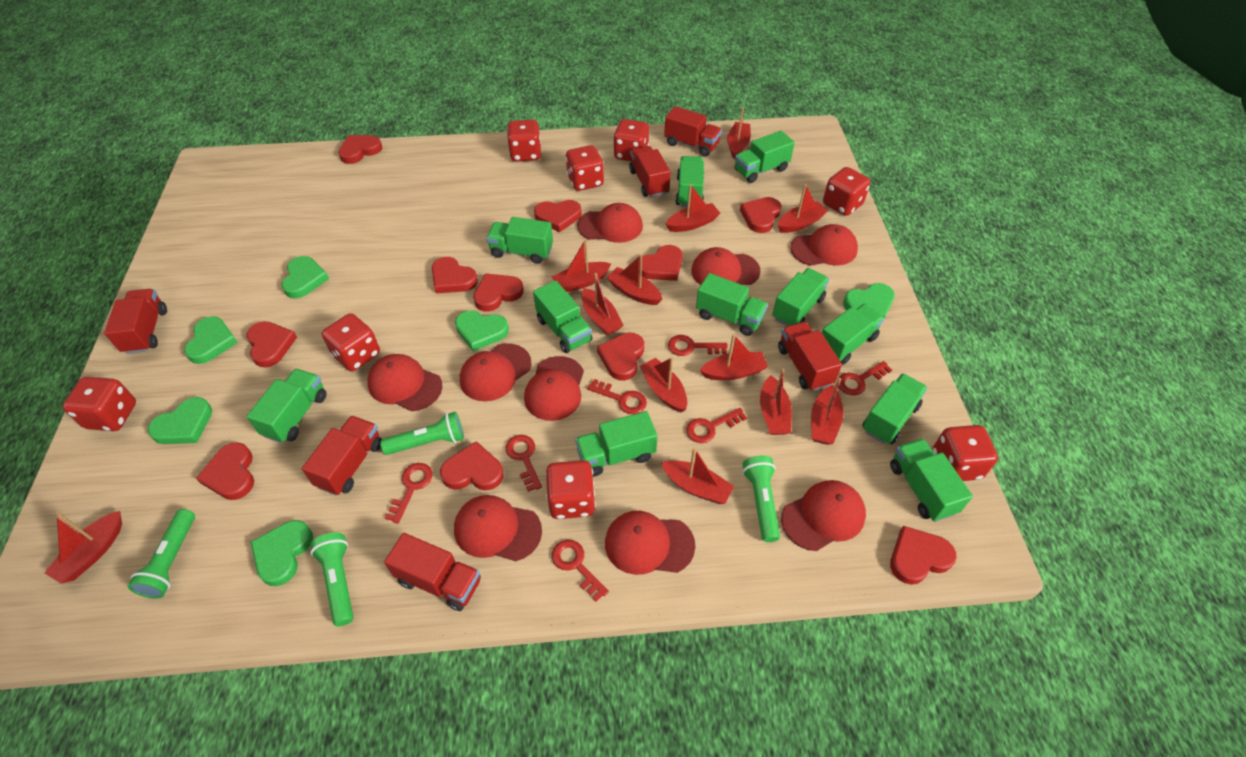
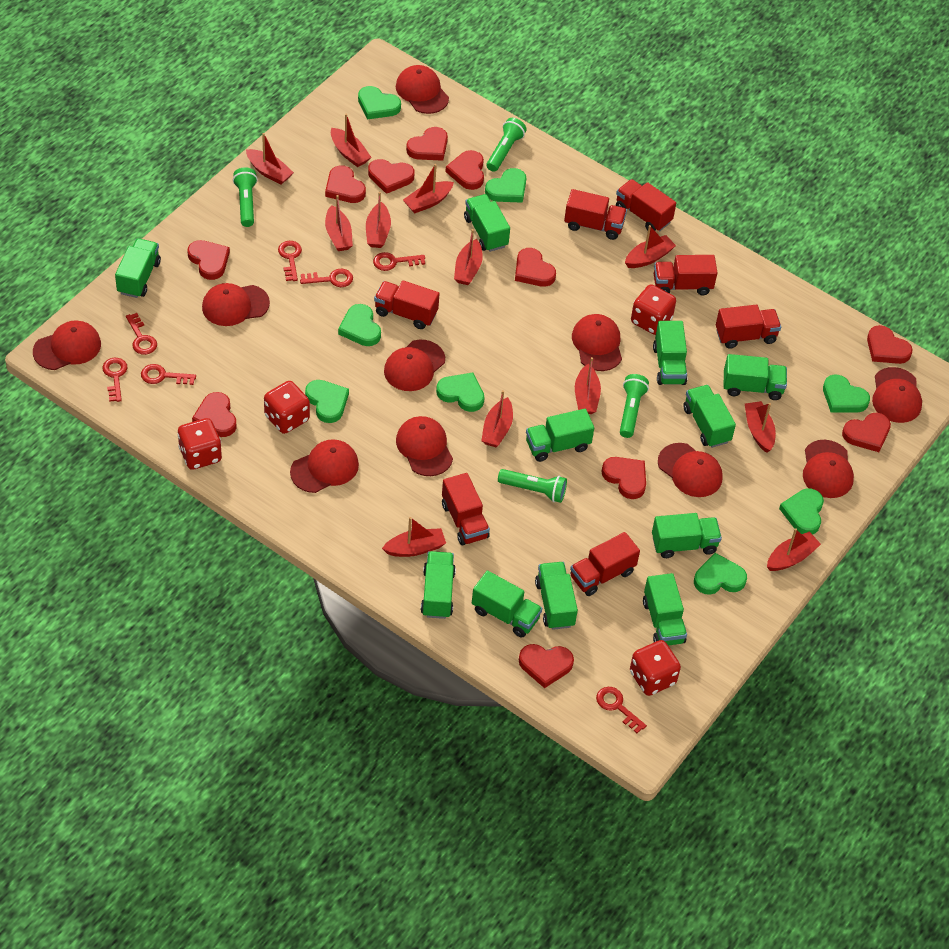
green heart: 6 -> 8
red cap: 9 -> 10
red dice: 8 -> 4
red truck: 6 -> 7

